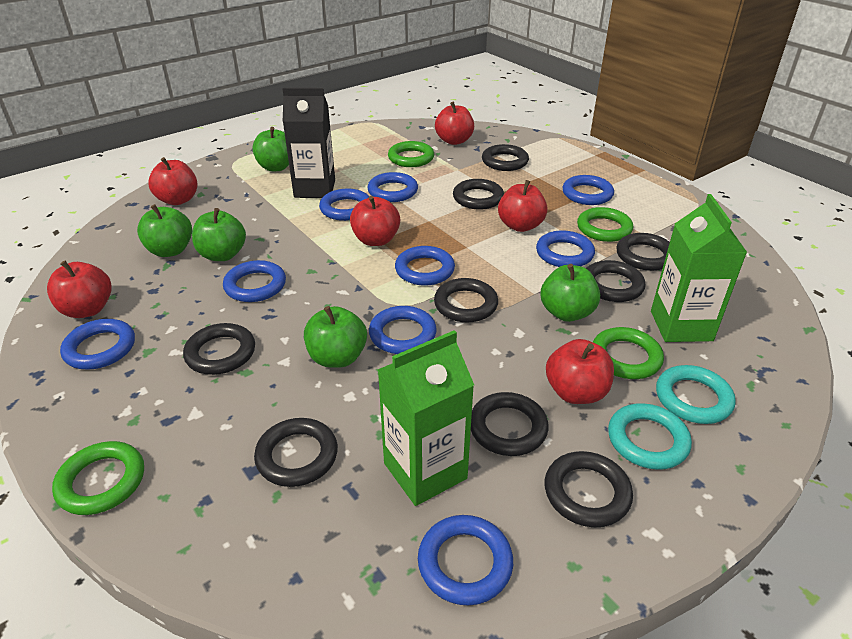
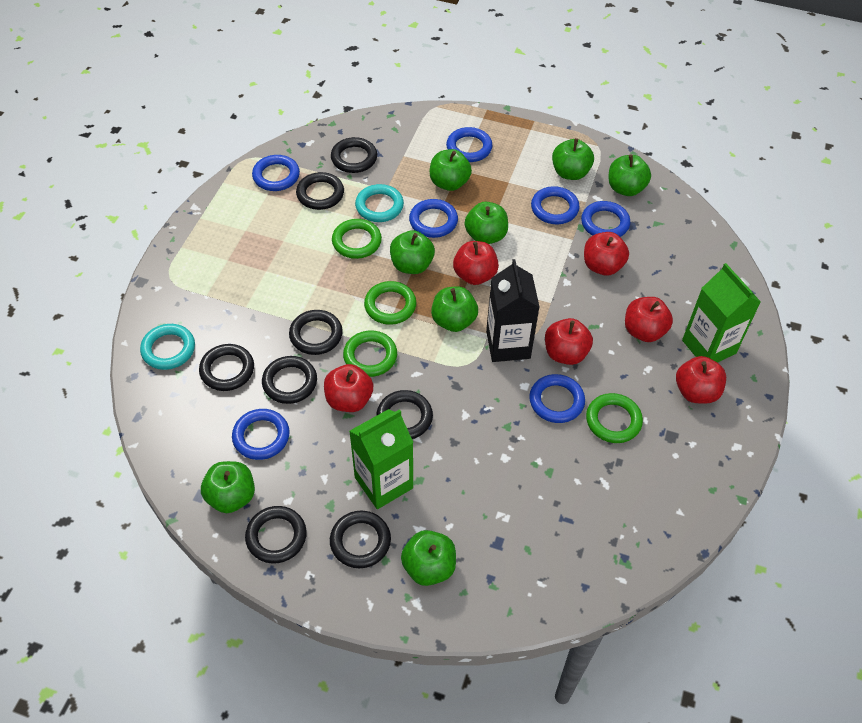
black ring: 9 -> 8
blue ring: 9 -> 7
green apple: 5 -> 8

